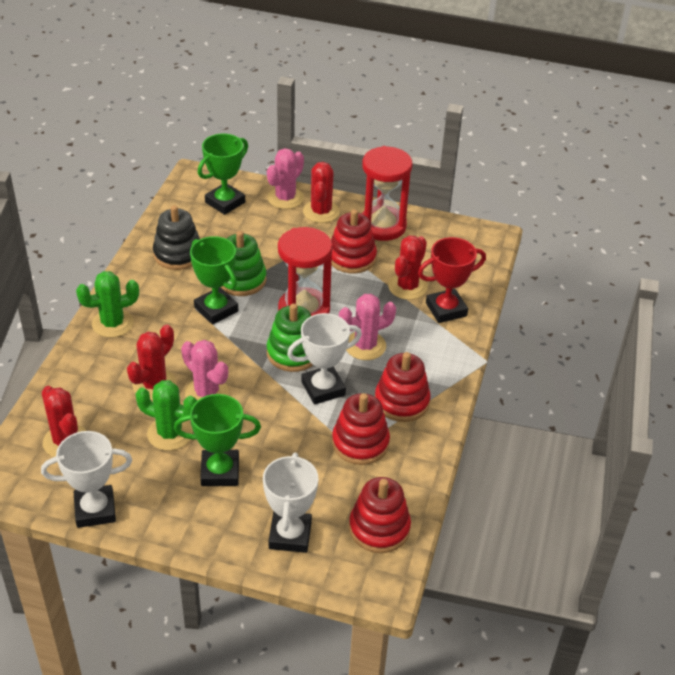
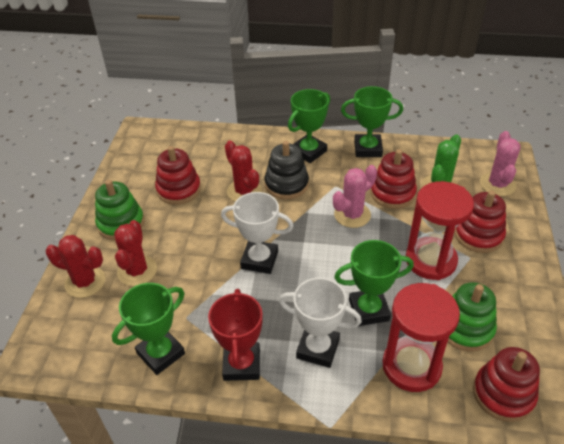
green cactus: 2 -> 1
green trophy: 3 -> 4
pink cactus: 3 -> 2
red cactus: 4 -> 3
white trophy: 3 -> 2

